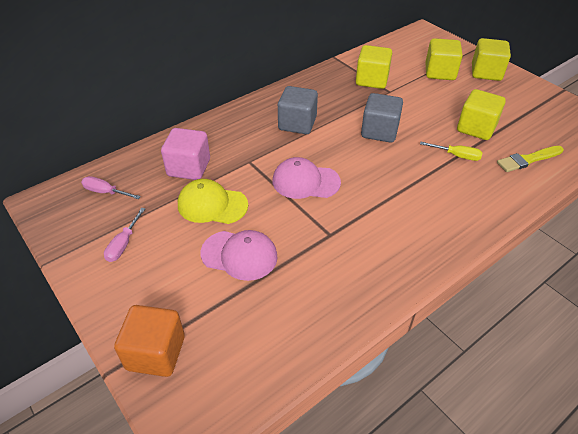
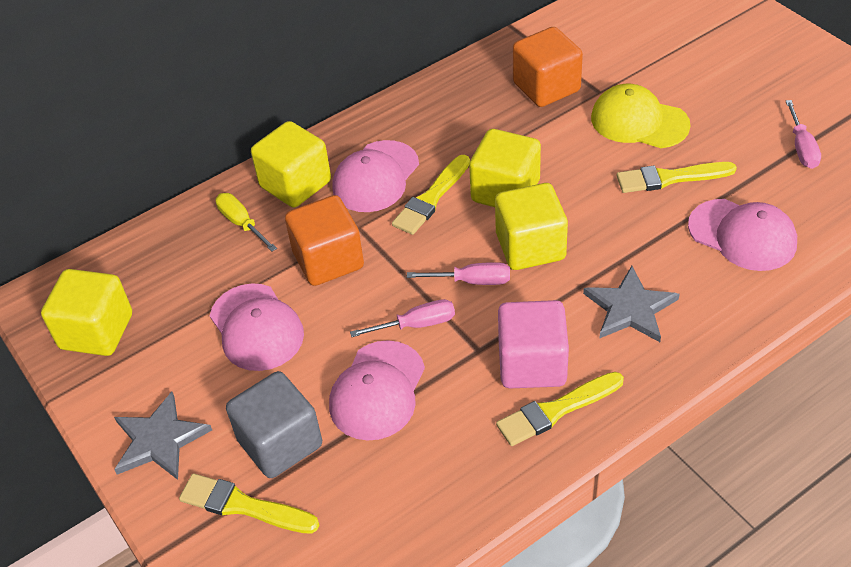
grey cube: 2 -> 1
grey star: 0 -> 2
orange cube: 1 -> 2
pink cap: 2 -> 4
pink screwdriver: 2 -> 3
yellow brush: 1 -> 4

